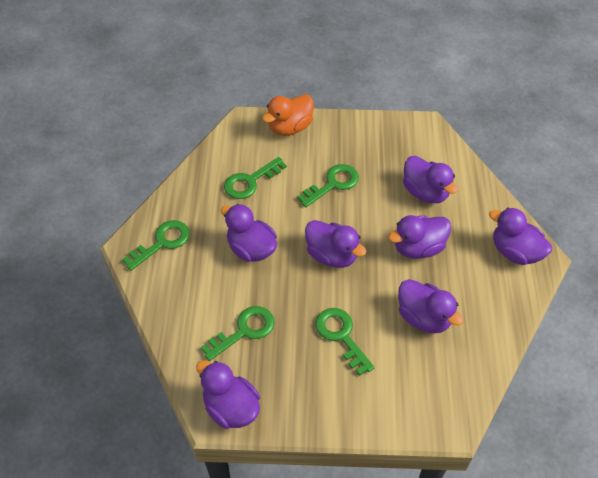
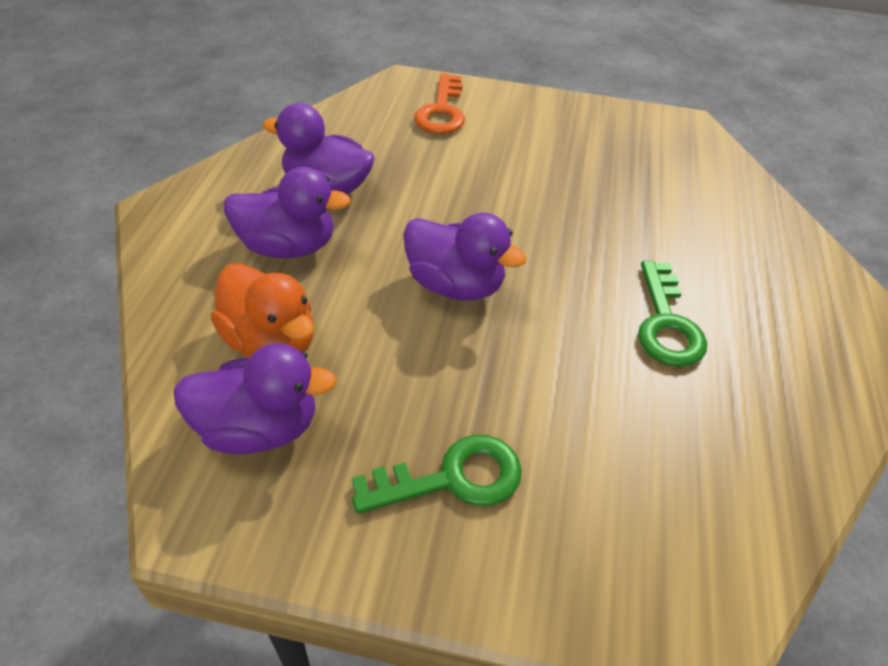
green key: 5 -> 2
orange key: 0 -> 1
purple duck: 7 -> 4

